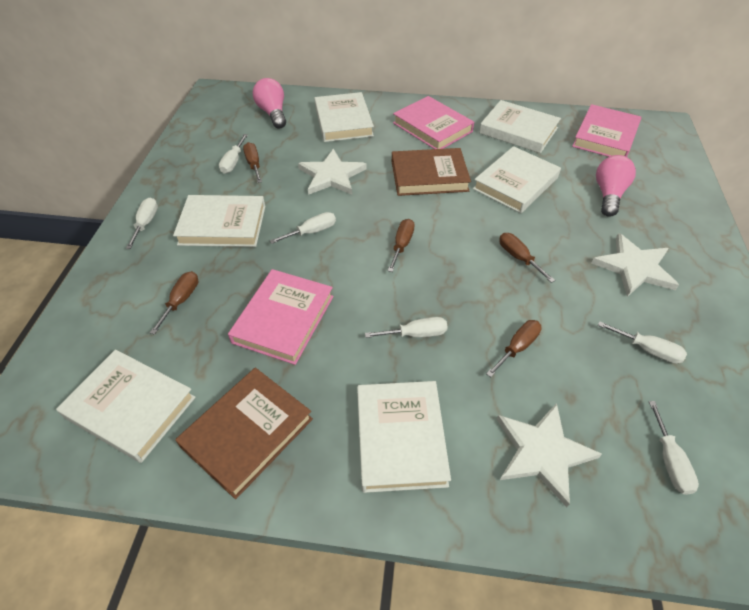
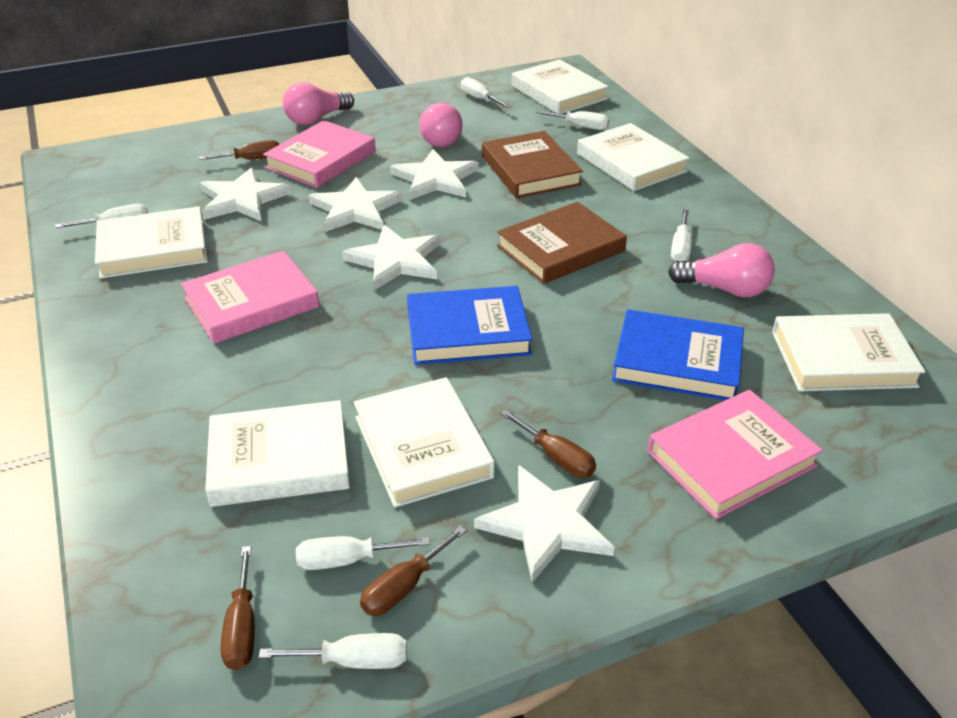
blue book: 0 -> 2
brown screwdriver: 5 -> 4
pink light bulb: 2 -> 3
white star: 3 -> 5

